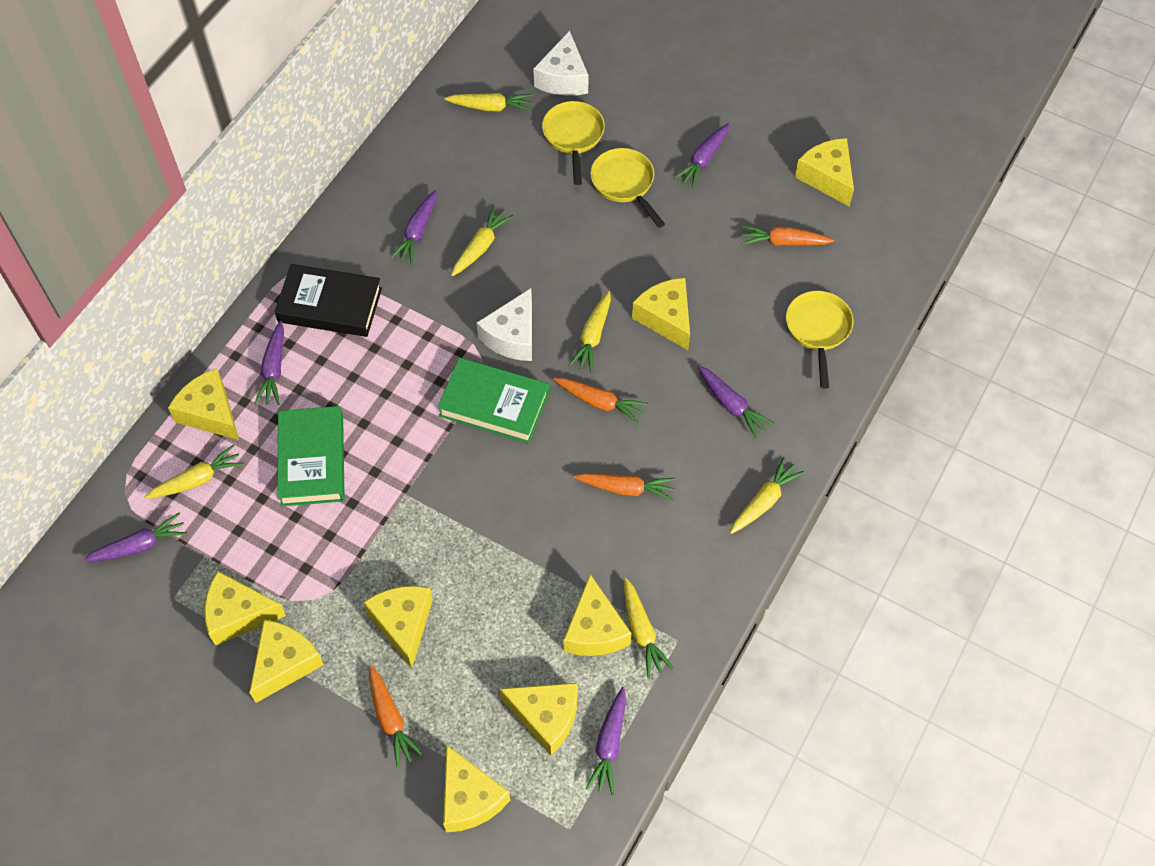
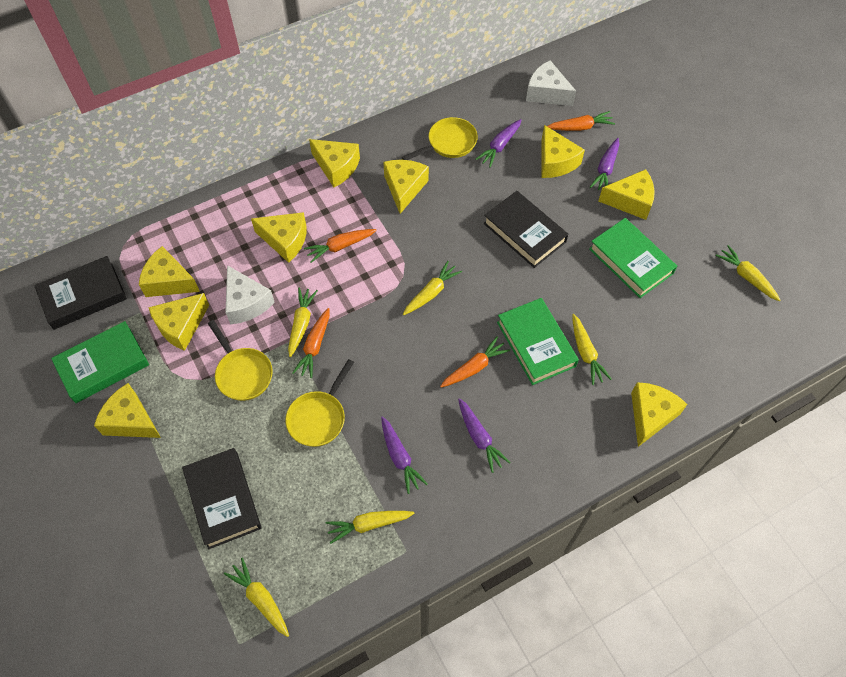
black book: 1 -> 3
green book: 2 -> 3
purple carrot: 6 -> 4

